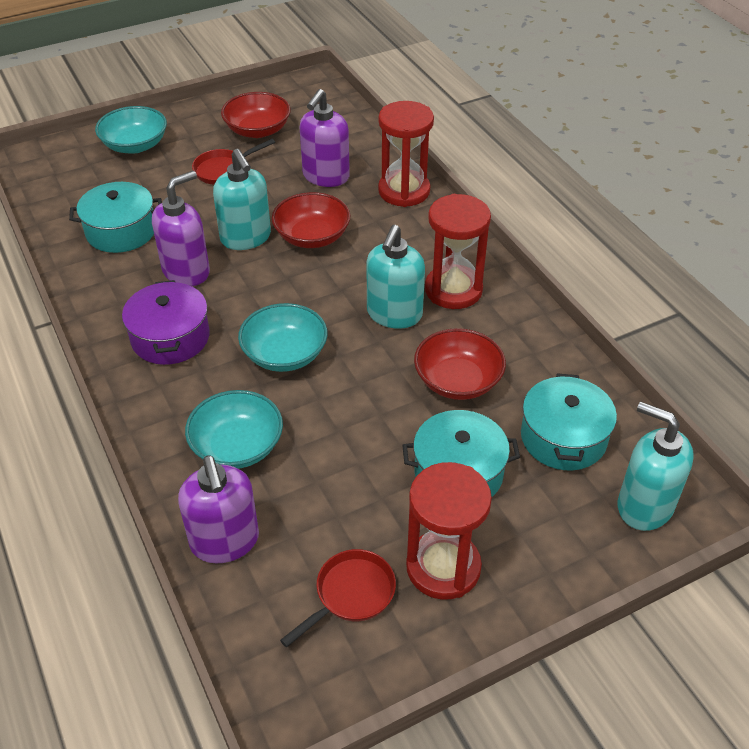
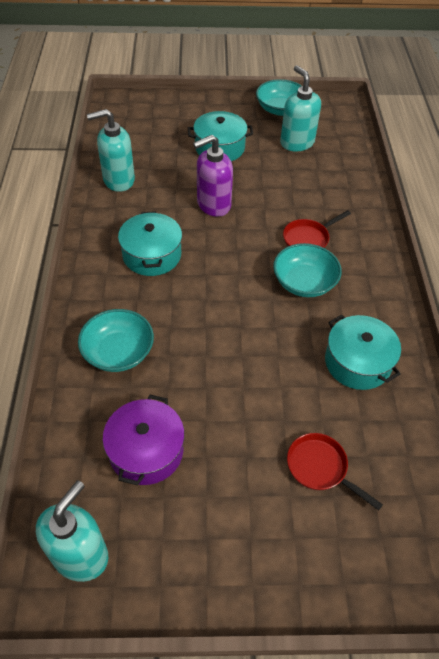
purple soap dispenser: 3 -> 1
red bowl: 3 -> 0
red hourglass: 3 -> 0

